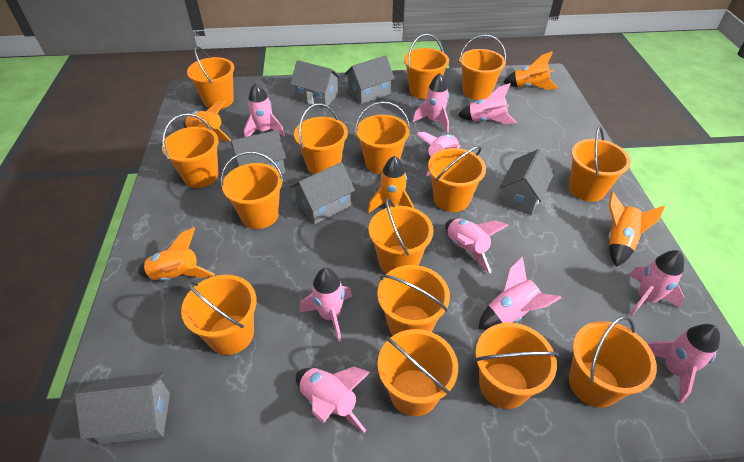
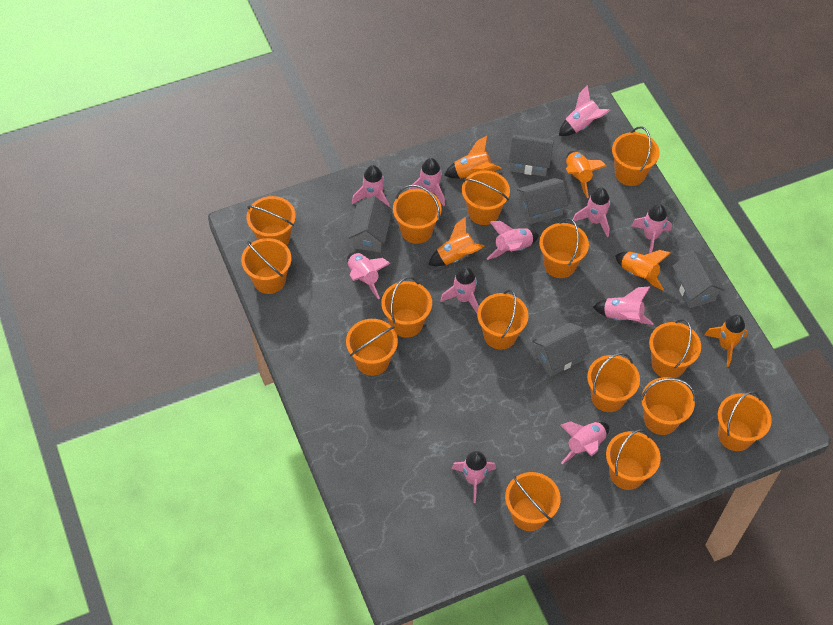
grey house: 6 -> 5
pink rocket: 10 -> 11

